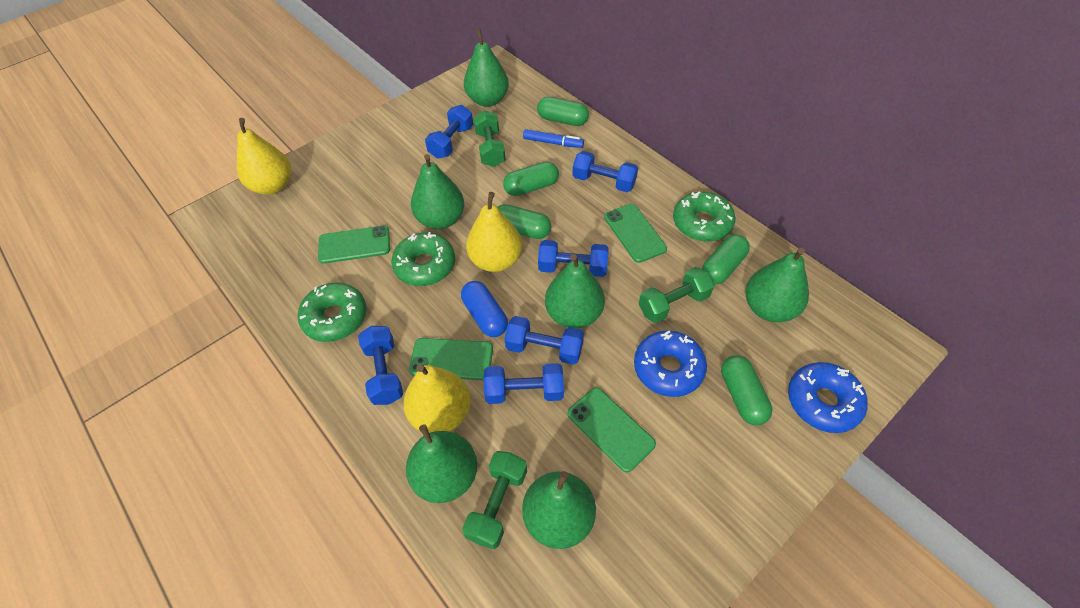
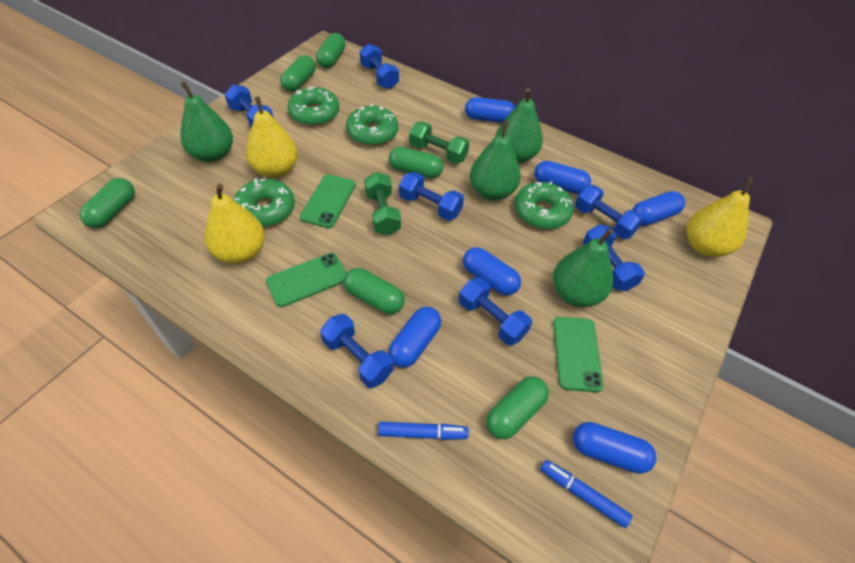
blue capsule: 1 -> 6
blue donut: 2 -> 0
blue dumbbell: 6 -> 7
blue marker: 1 -> 2
green capsule: 5 -> 6
green donut: 3 -> 4
green dumbbell: 3 -> 2
green pear: 6 -> 4
green phone: 4 -> 3

